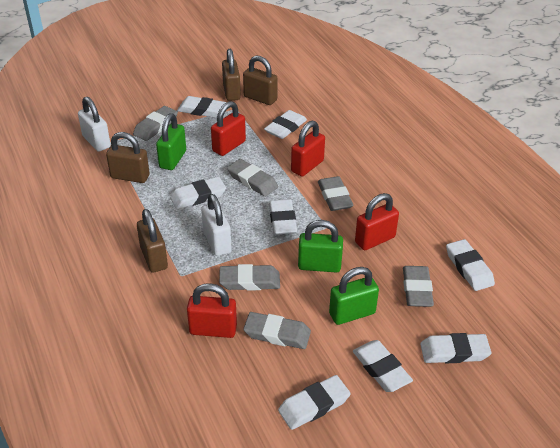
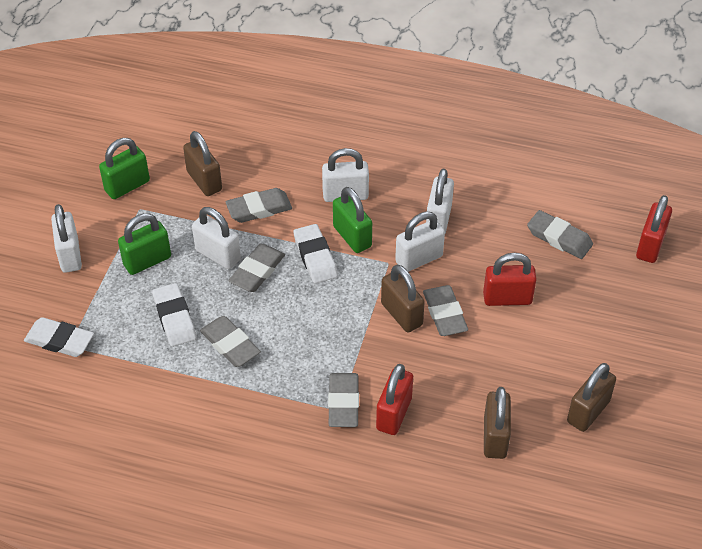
red padlock: 4 -> 3
white eraser: 8 -> 3
white padlock: 2 -> 5

